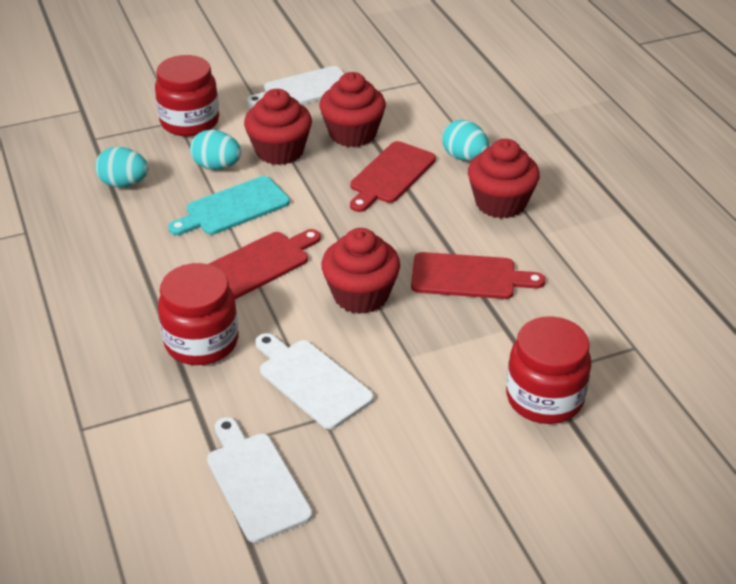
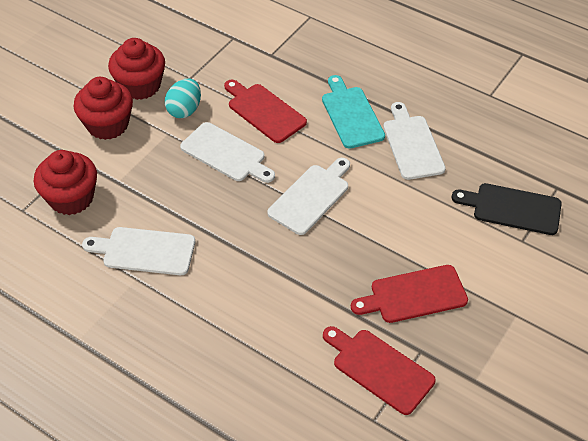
black cutting board: 0 -> 1
red cupcake: 4 -> 3
red jar: 3 -> 0
turquoise egg: 3 -> 1
white cutting board: 3 -> 4

